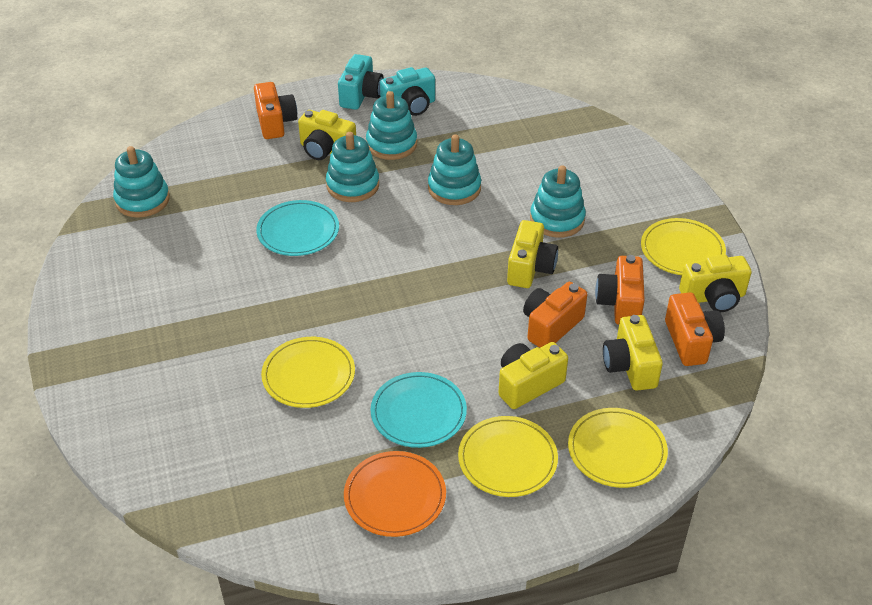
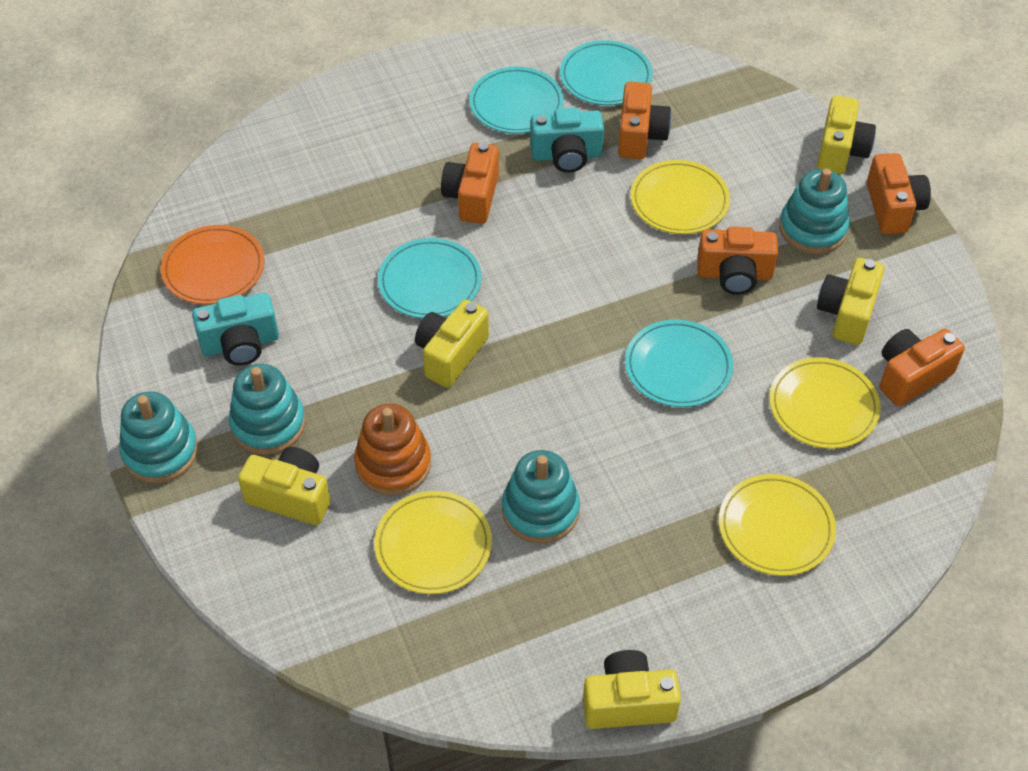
orange camera: 4 -> 5
orange stacking toy: 0 -> 1
turquoise plate: 2 -> 4
turquoise stacking toy: 5 -> 4

